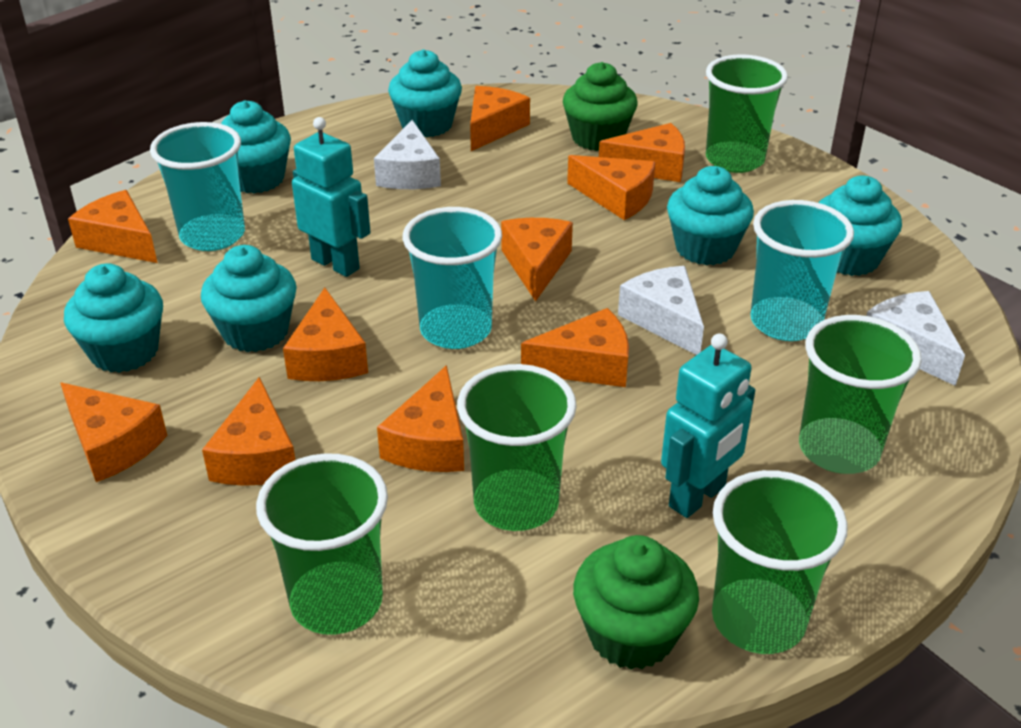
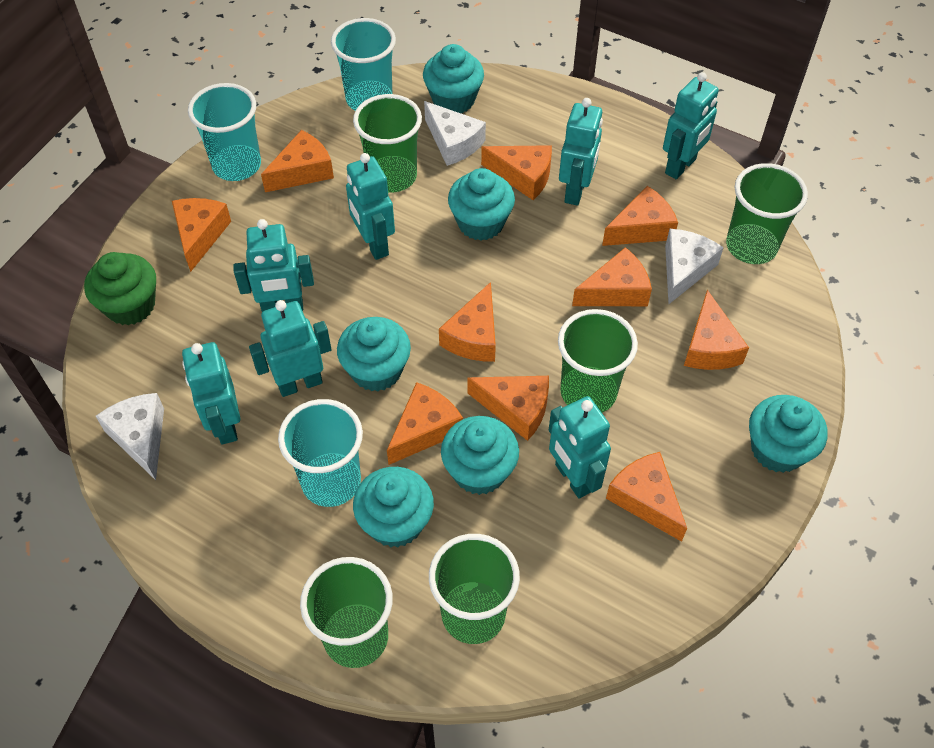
green cupcake: 2 -> 1
turquoise robot: 2 -> 7

